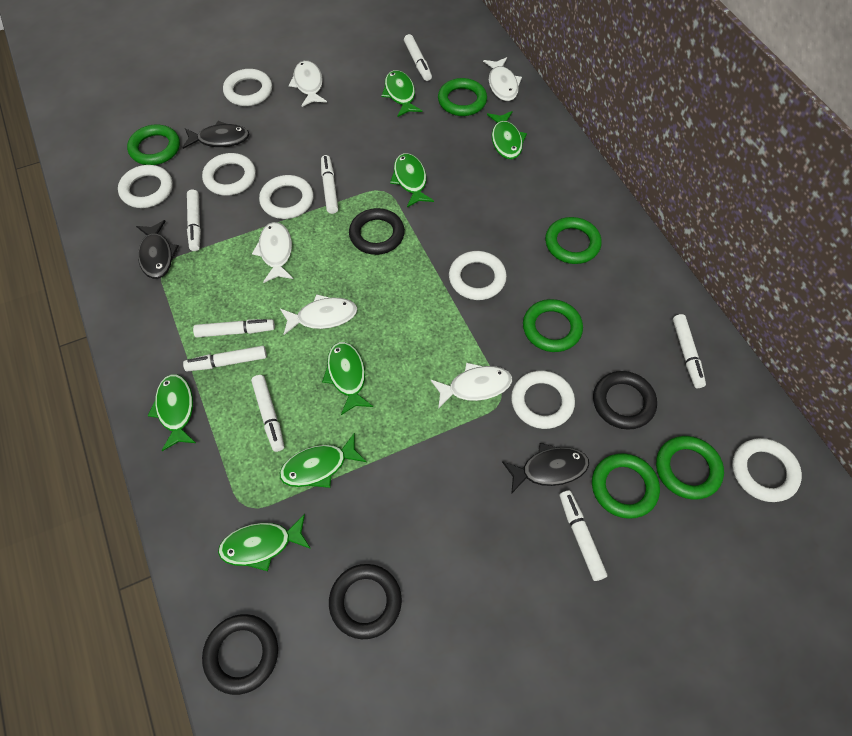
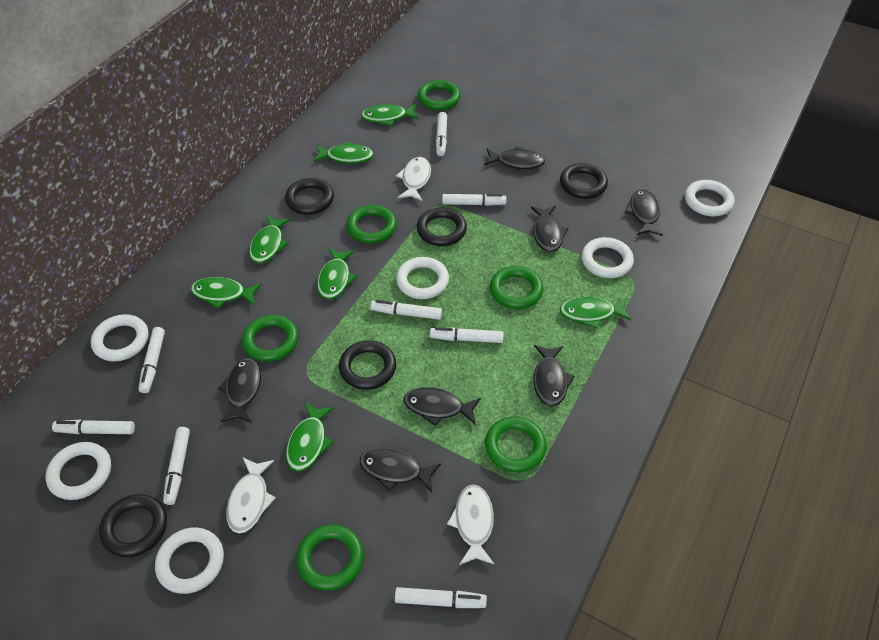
black fish: 3 -> 7
black ring: 4 -> 5
white fish: 5 -> 3
white ring: 7 -> 6

